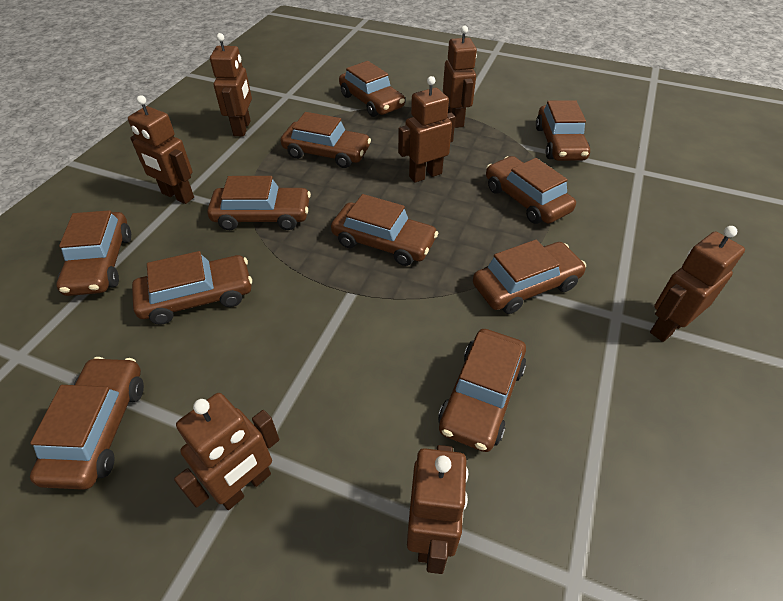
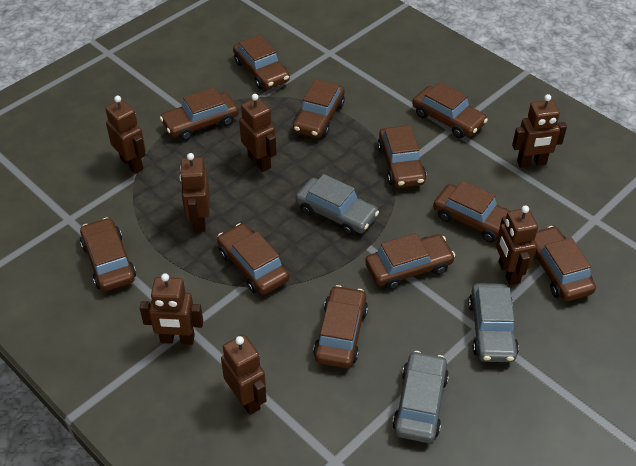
grey car: 0 -> 3

